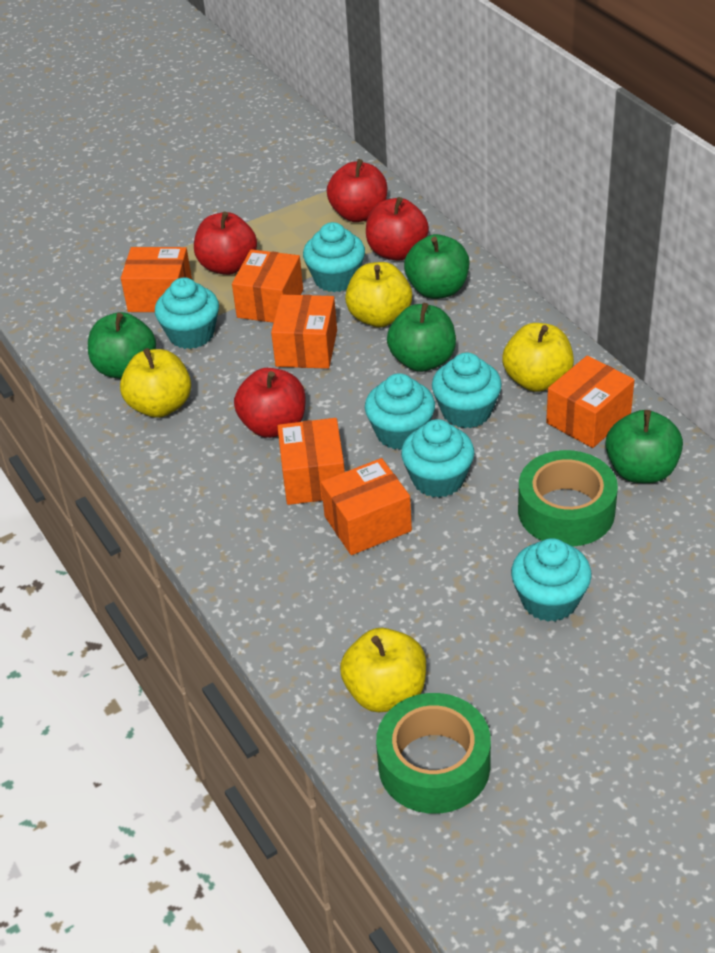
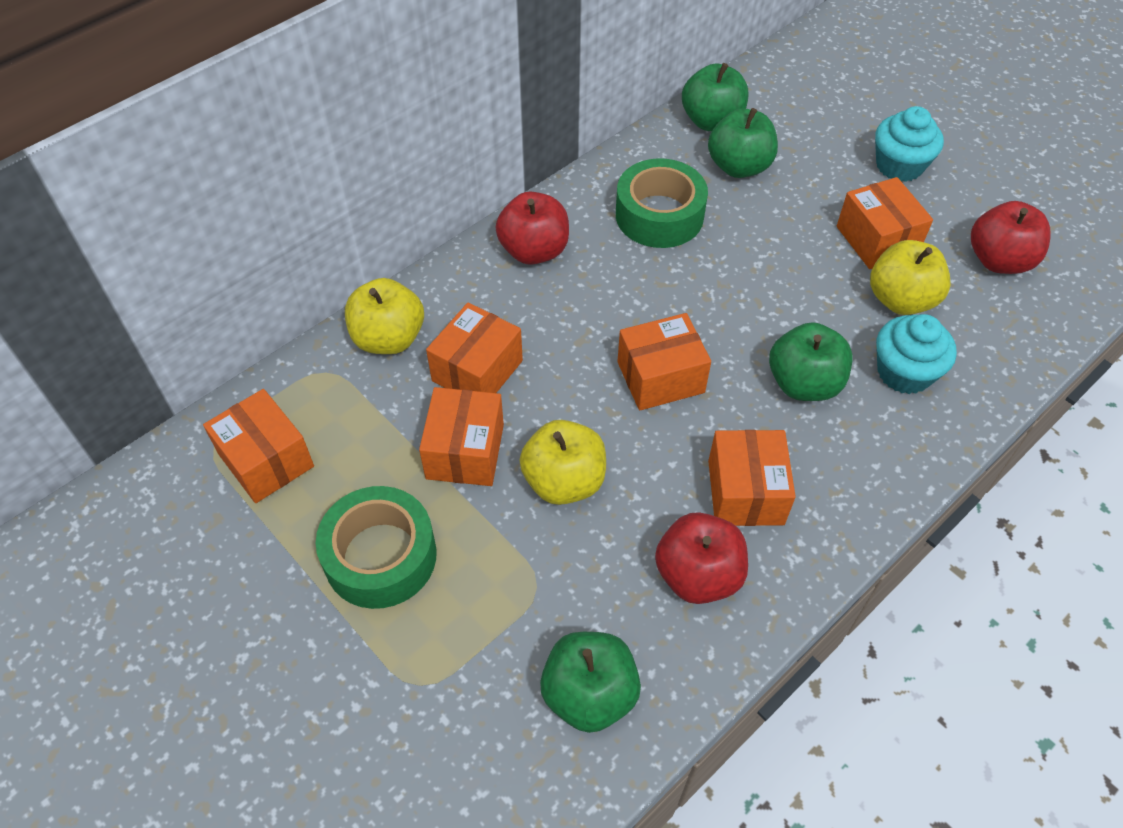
red apple: 4 -> 3
turquoise cupcake: 6 -> 2
yellow apple: 4 -> 3

